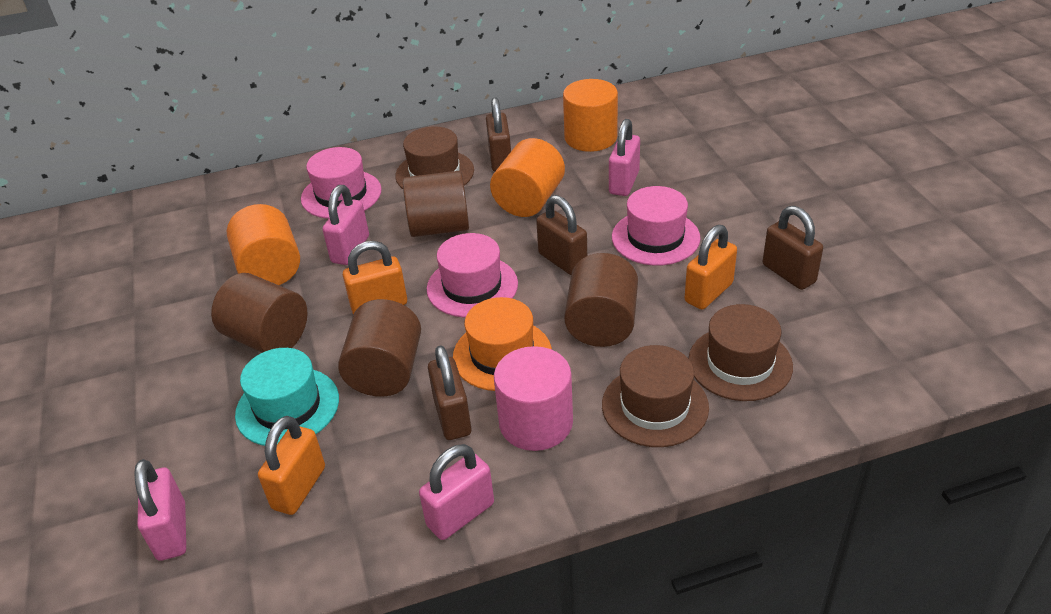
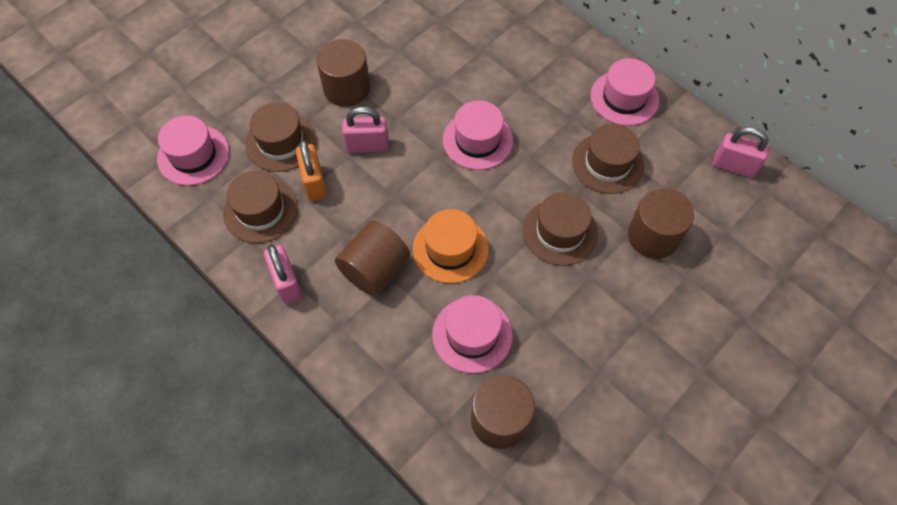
brown hat: 3 -> 4
brown padlock: 4 -> 0
orange cylinder: 3 -> 0
orange padlock: 3 -> 1
pink cylinder: 1 -> 0
pink hat: 3 -> 4
pink padlock: 4 -> 3
turquoise hat: 1 -> 0

